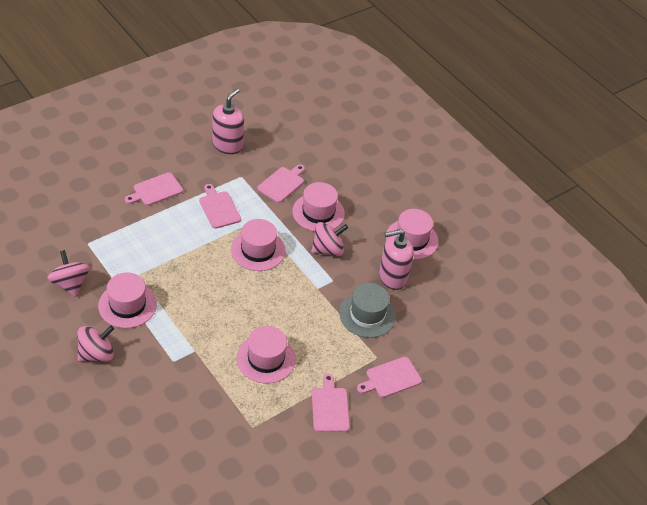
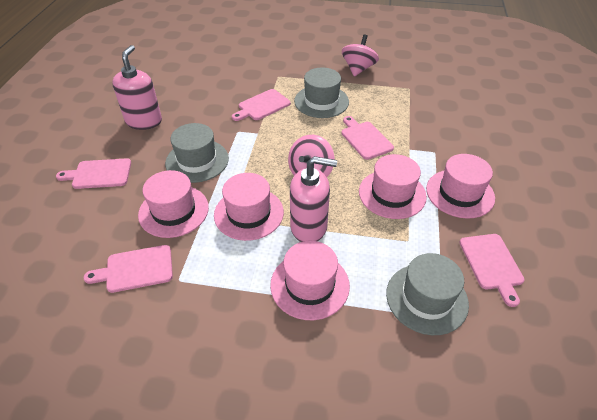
grey hat: 1 -> 3
pink spinning top: 3 -> 2

